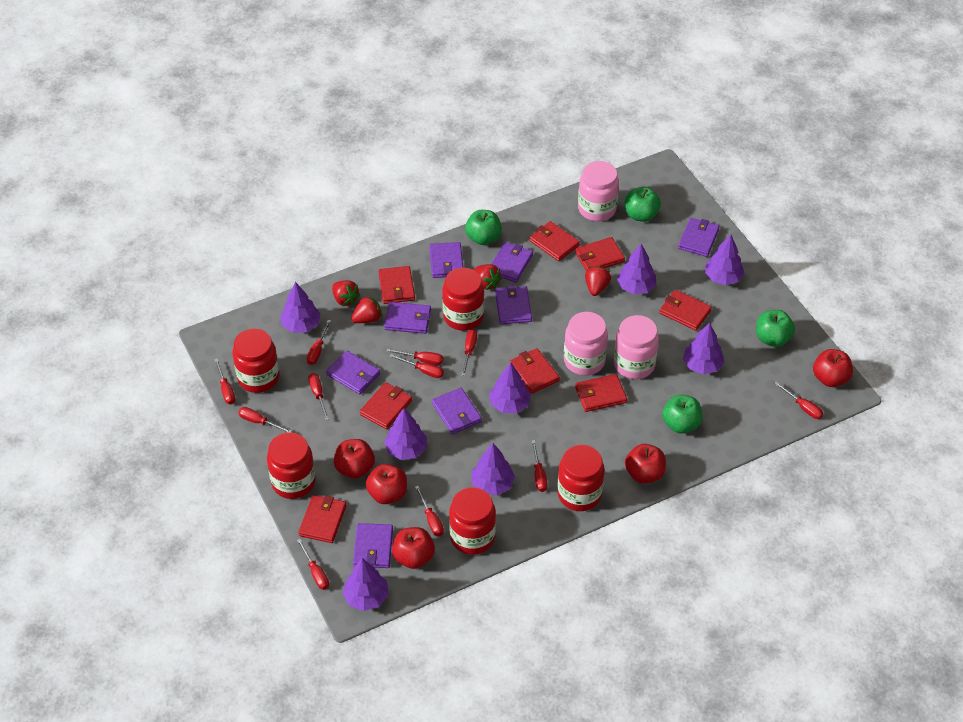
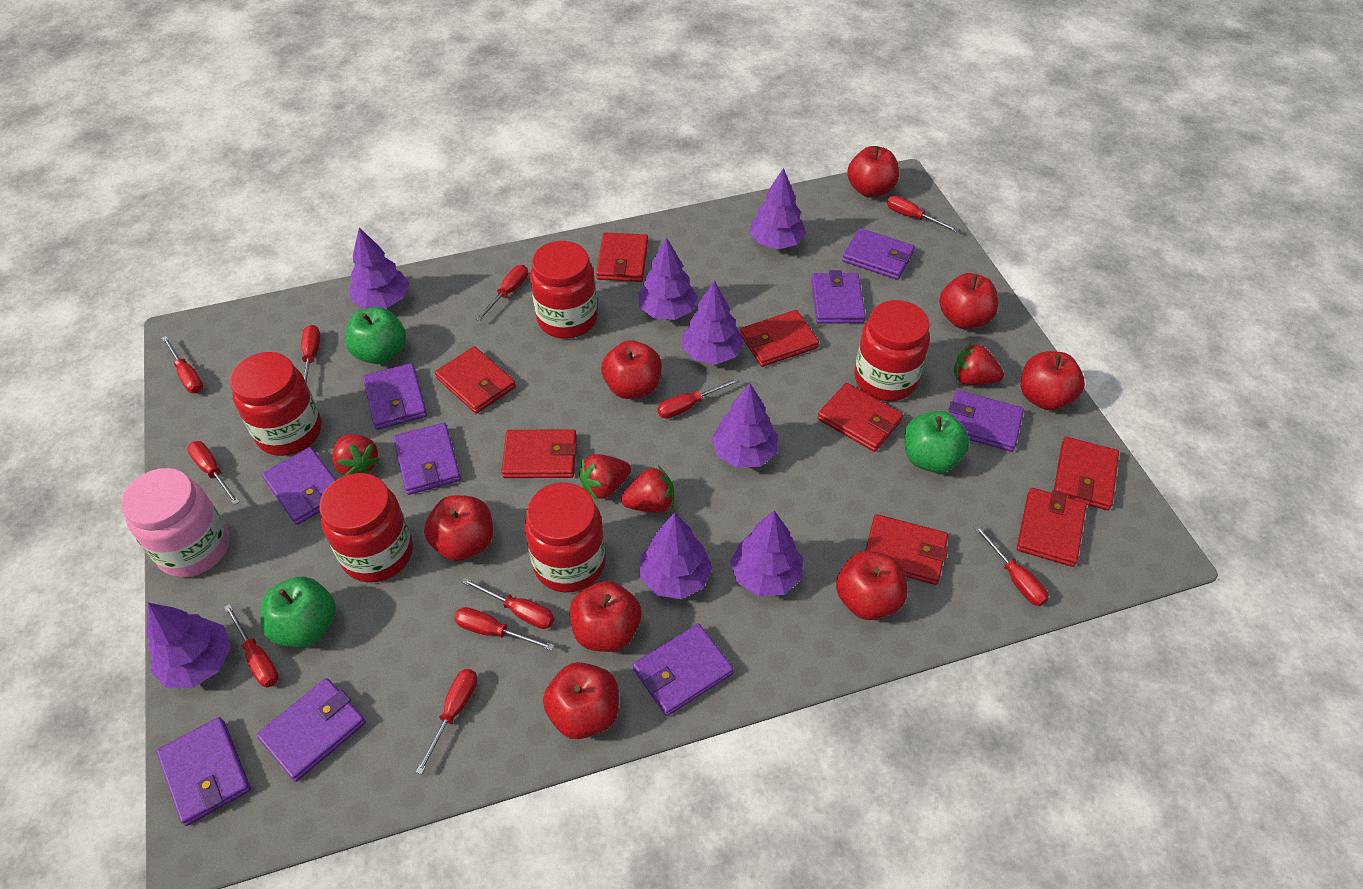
green apple: 4 -> 3
pink jar: 3 -> 1
purple wallet: 8 -> 9
red apple: 5 -> 8

